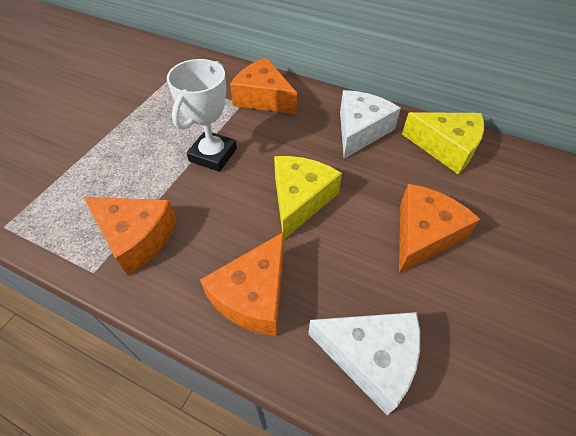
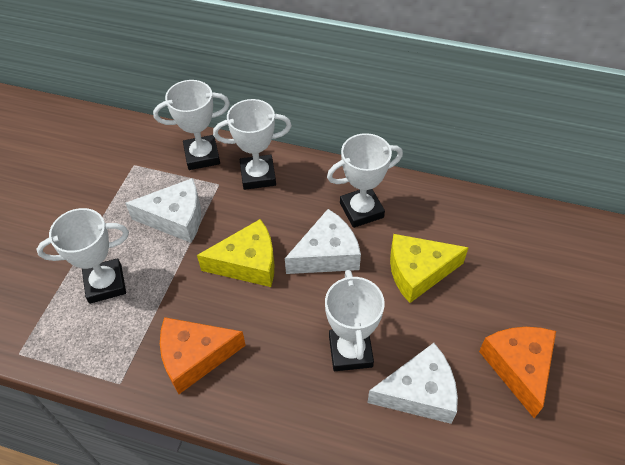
orange cheese: 4 -> 2
white cheese: 2 -> 3
white trophy: 1 -> 5

